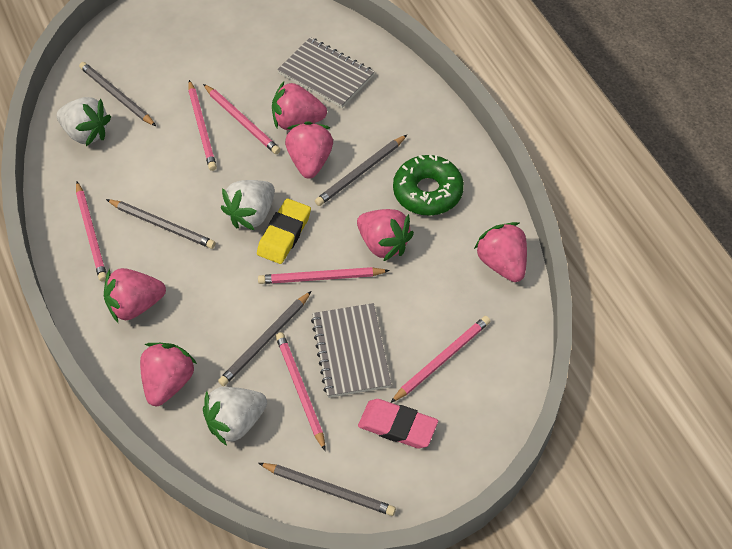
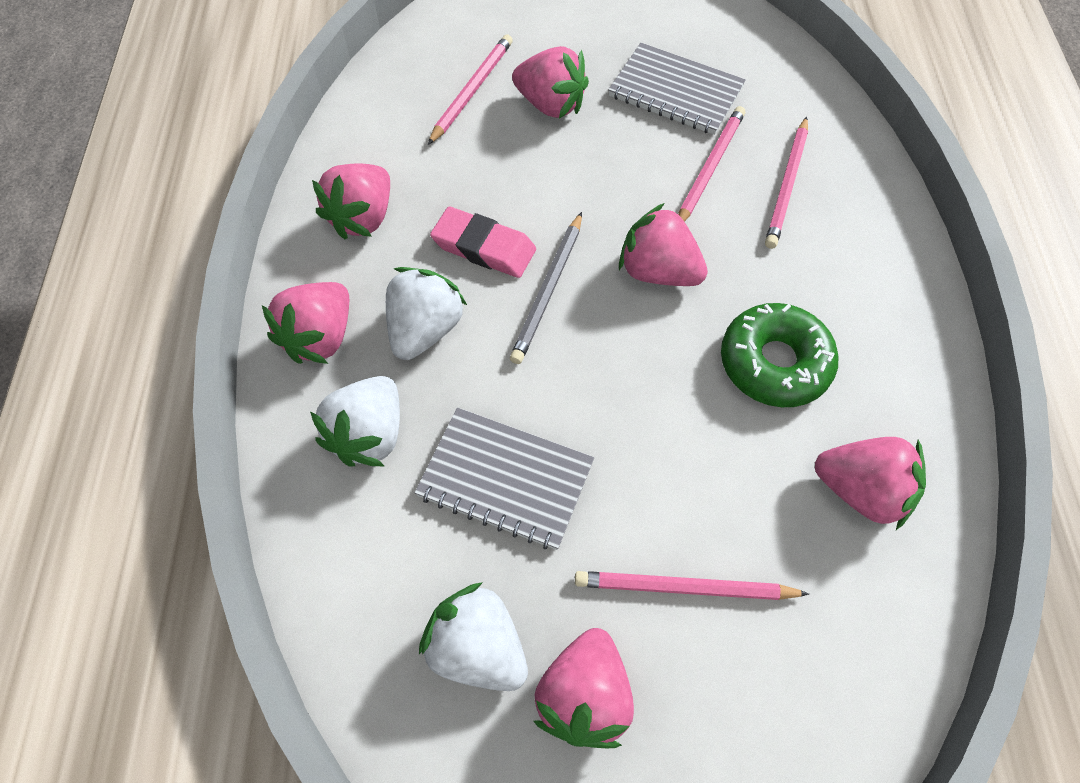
grey pencil: 5 -> 1
pink pencil: 6 -> 4
yellow eraser: 1 -> 0

